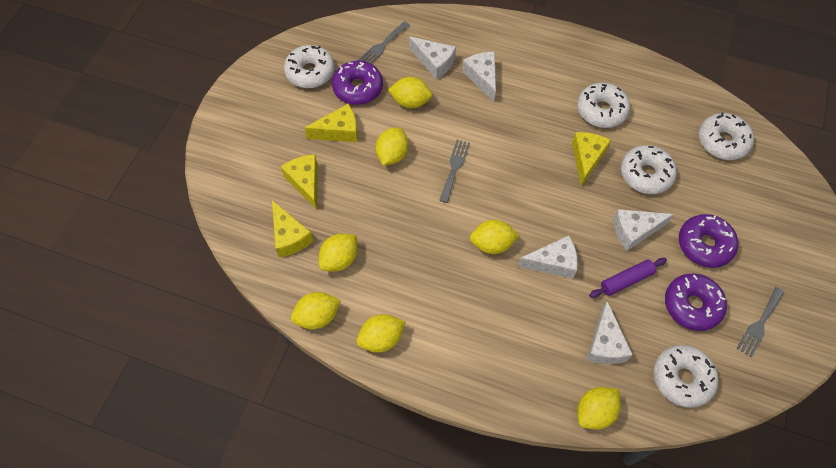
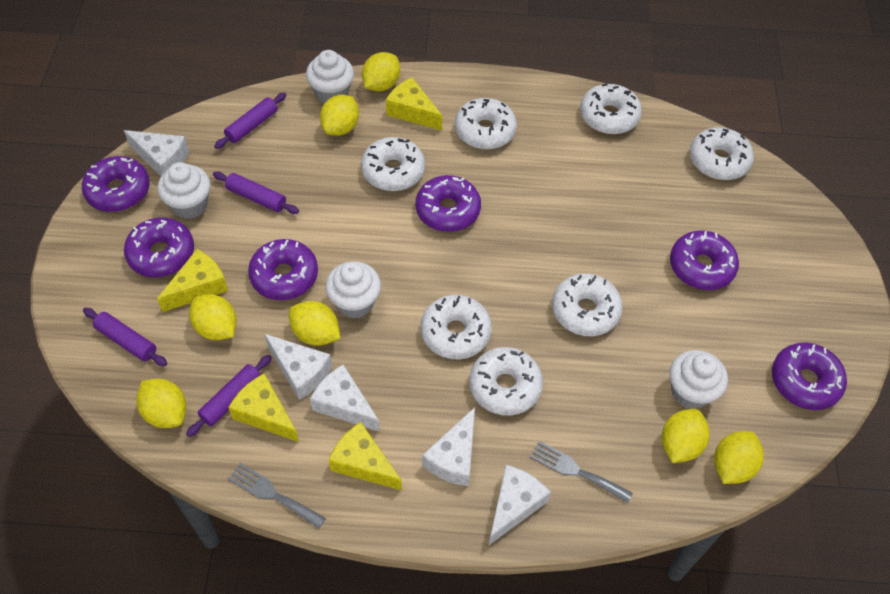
grey fork: 3 -> 2
purple donut: 3 -> 6
purple rolling pin: 1 -> 4
white cupcake: 0 -> 4
white donut: 5 -> 7

